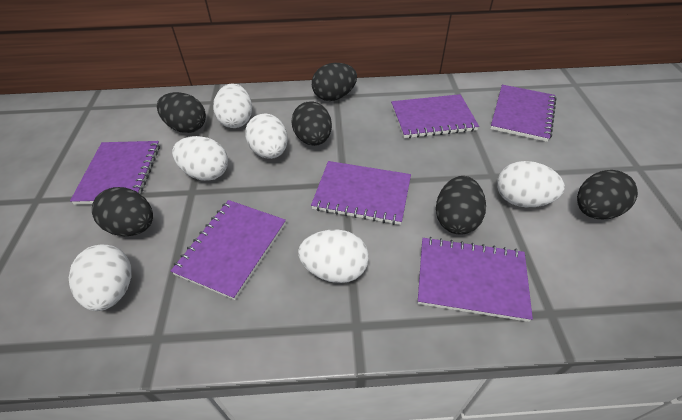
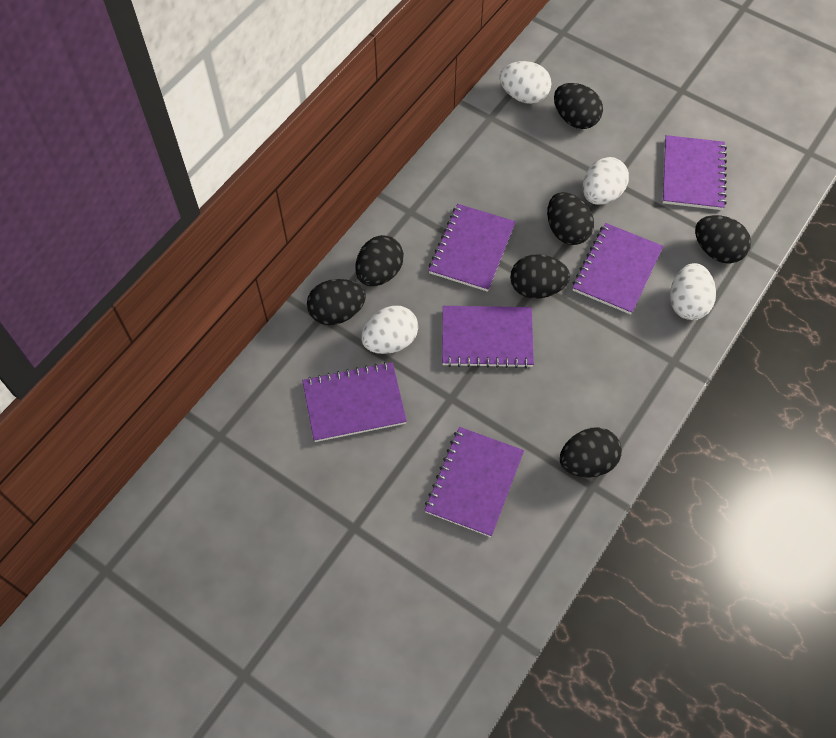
black egg: 6 -> 7
white egg: 6 -> 4

